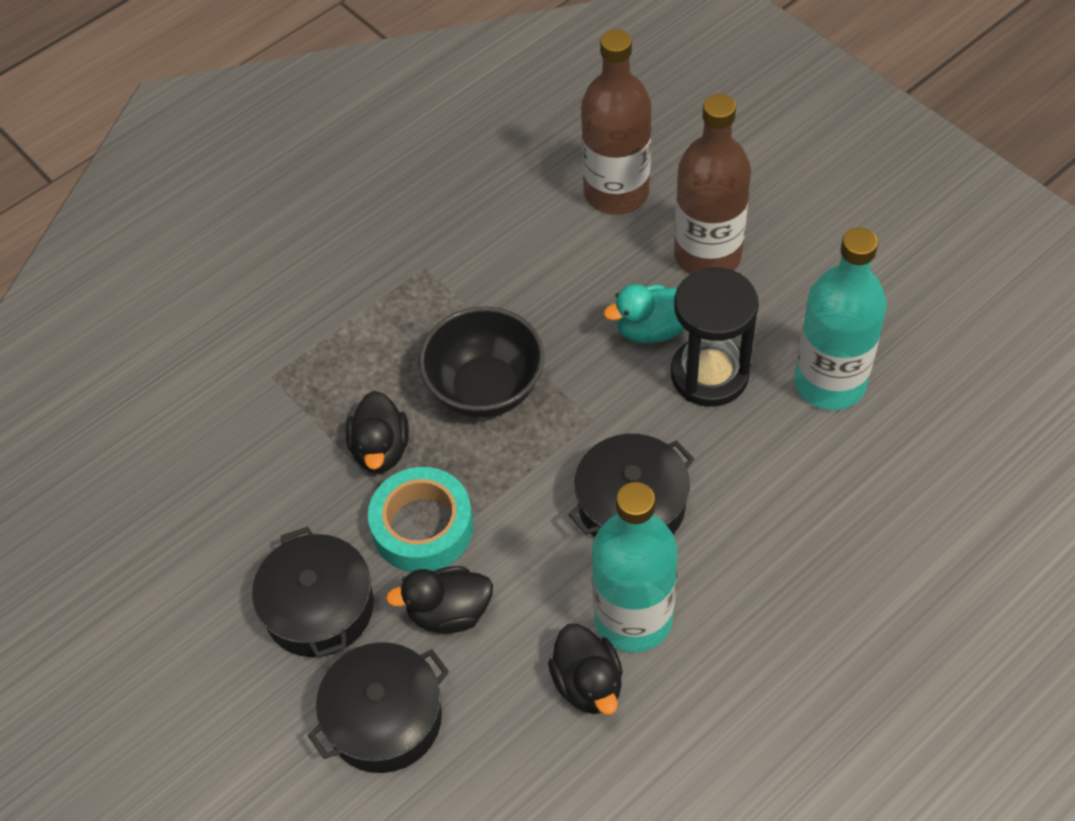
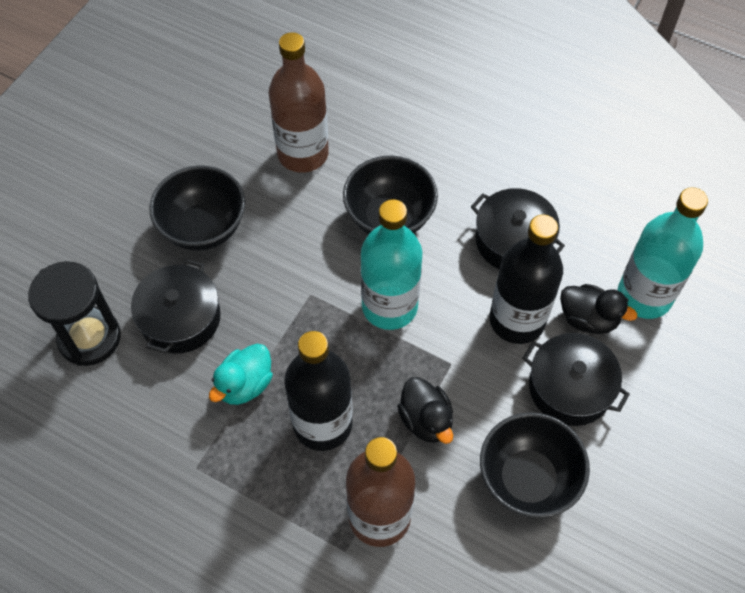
black bottle: 0 -> 2
black bowl: 1 -> 3
black duck: 3 -> 2
turquoise tape: 1 -> 0

